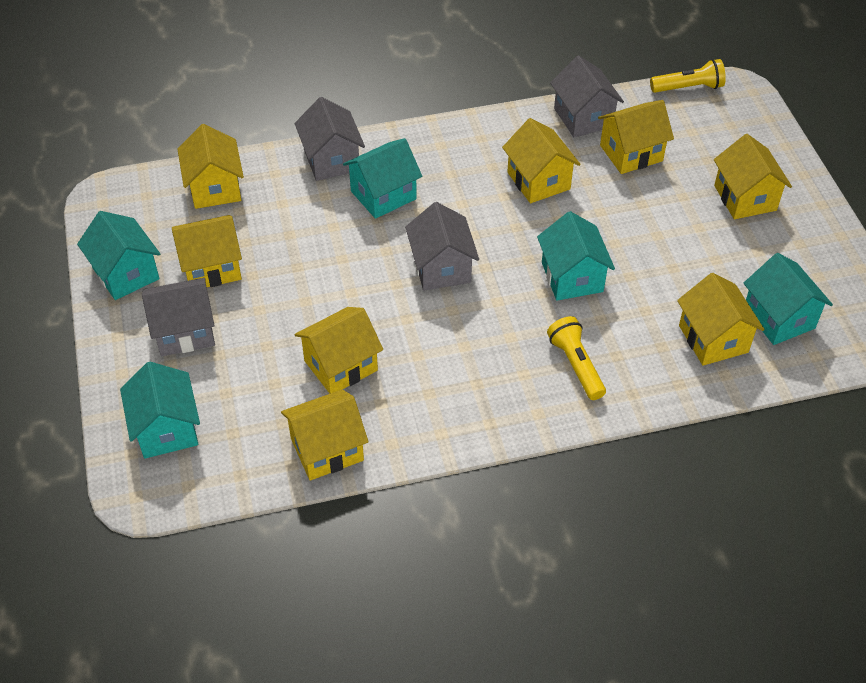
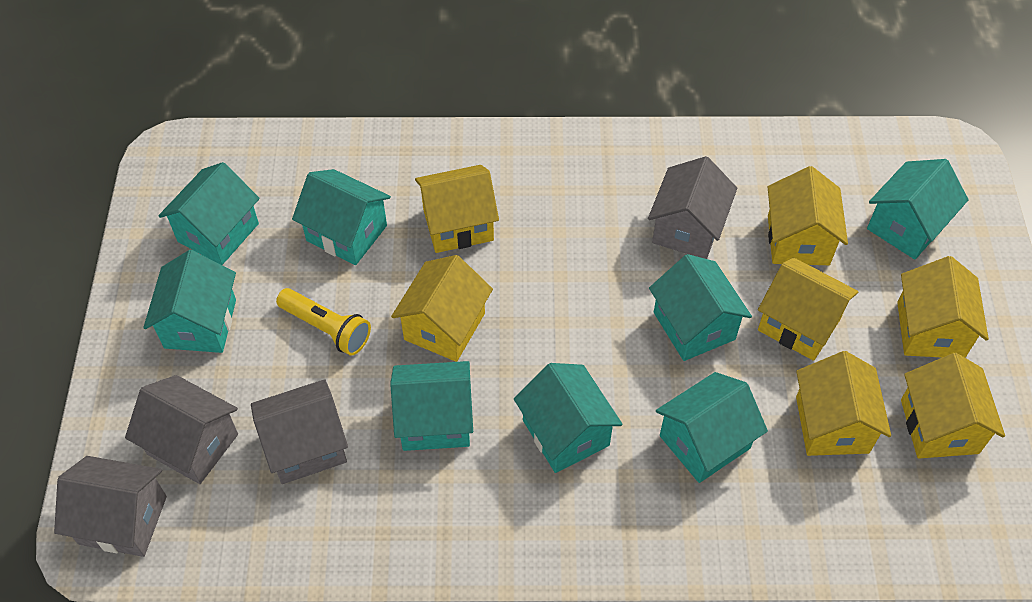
turquoise house: 5 -> 8
yellow flashlight: 2 -> 1
yellow house: 8 -> 7

